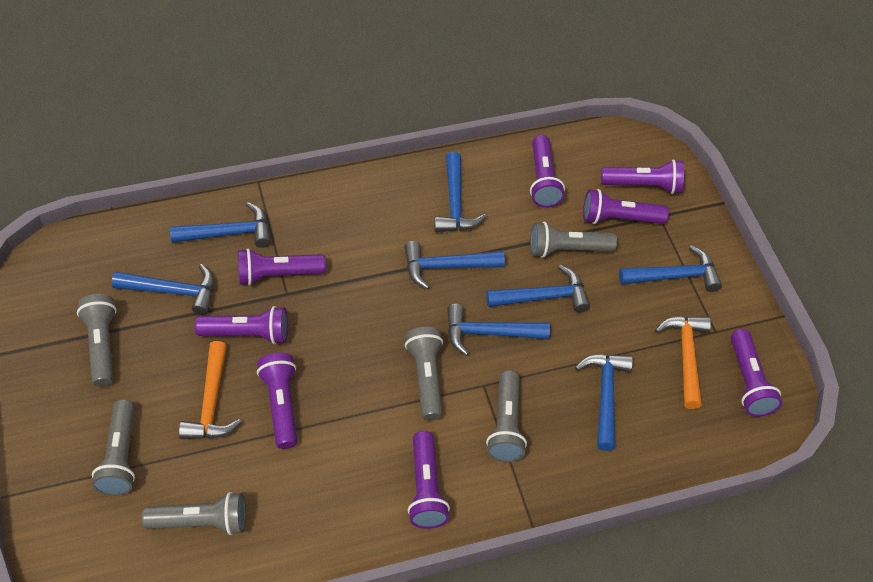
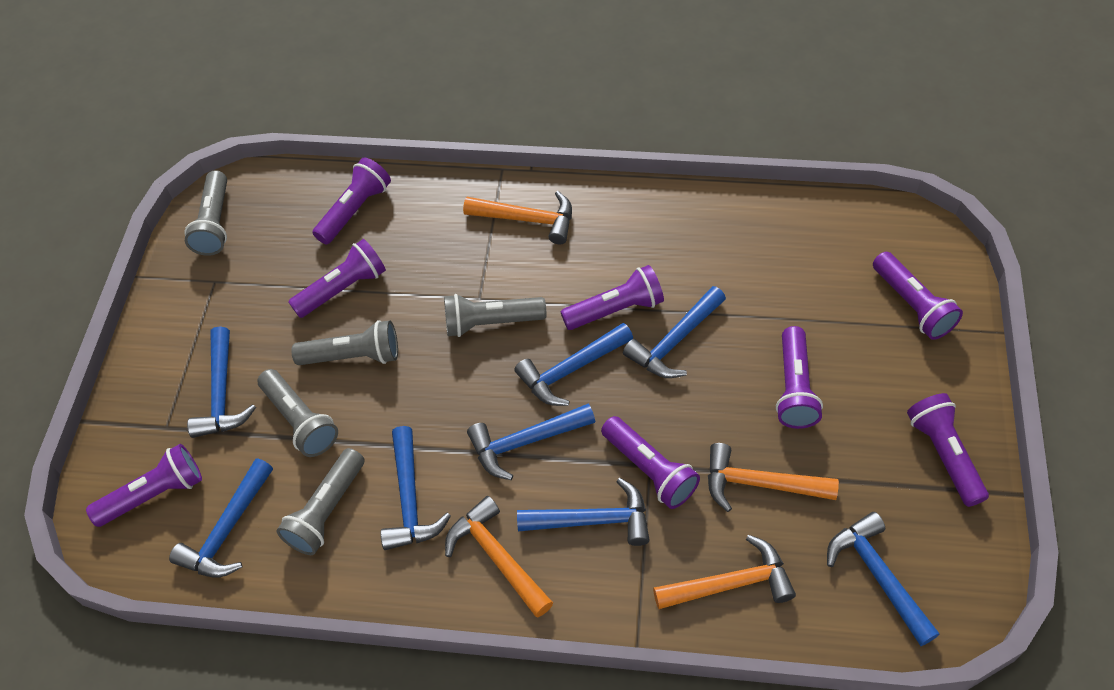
grey flashlight: 6 -> 5
orange hammer: 2 -> 4

